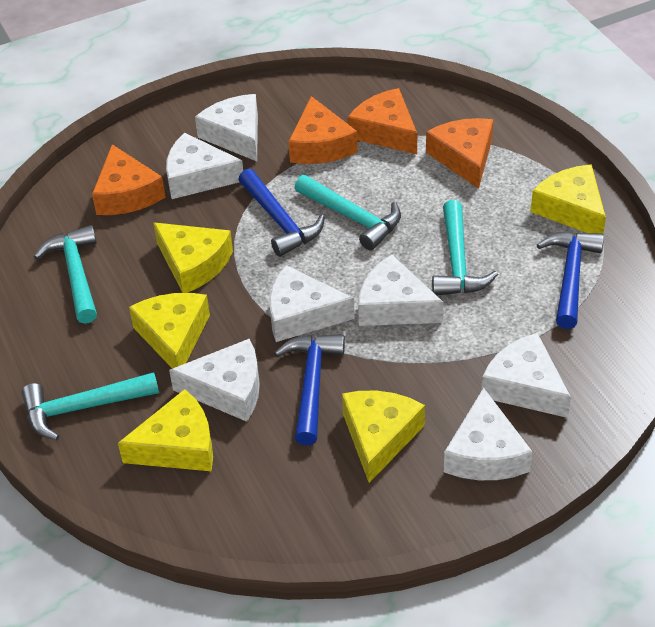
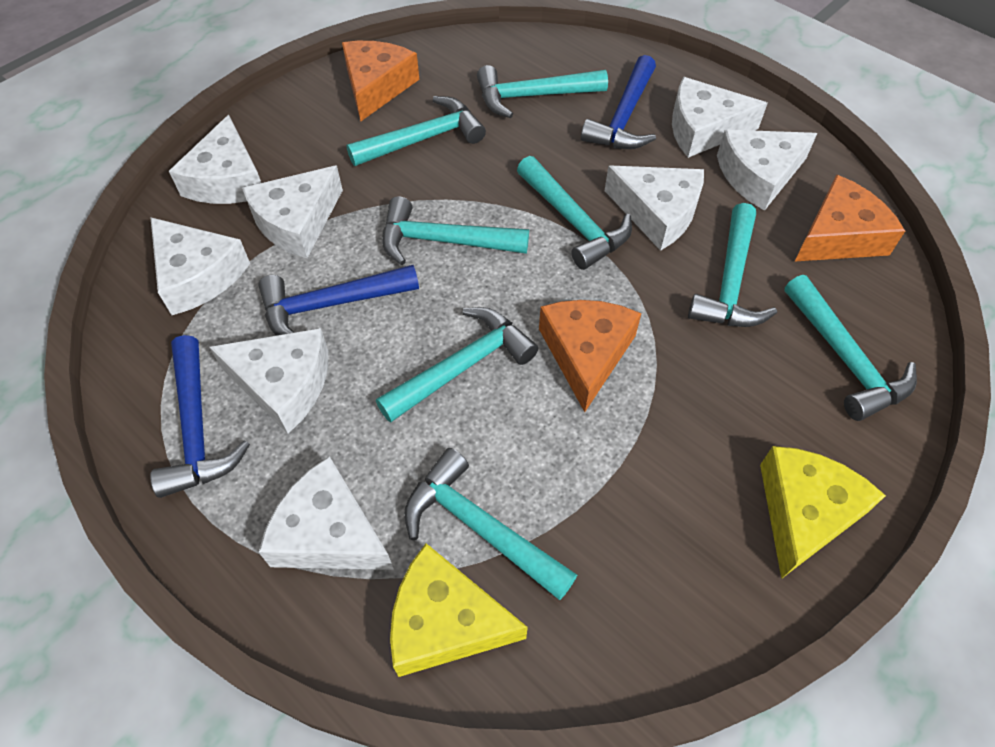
orange cheese: 4 -> 3
turquoise hammer: 4 -> 8
white cheese: 7 -> 8
yellow cheese: 5 -> 2

